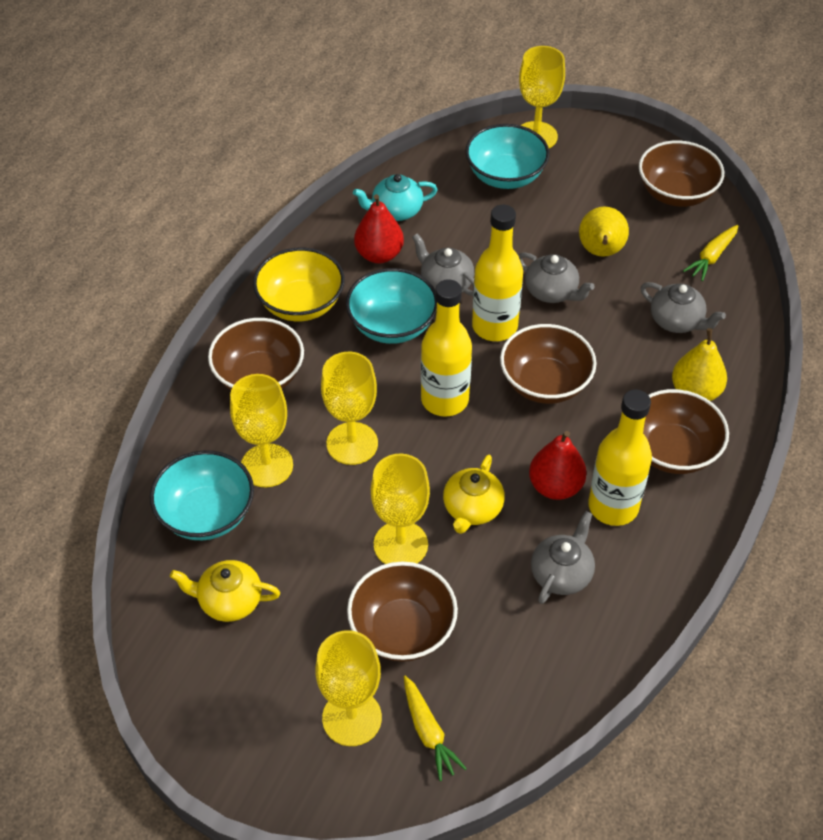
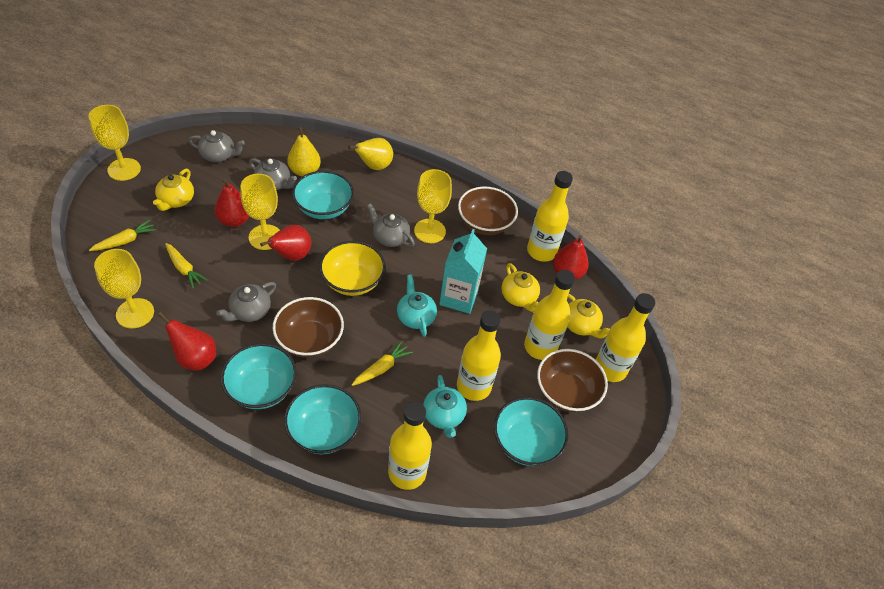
brown bowl: 5 -> 3
red pear: 2 -> 4
turquoise bowl: 3 -> 4
turquoise carton: 0 -> 1
turquoise teapot: 1 -> 2
yellow bottle: 3 -> 5
yellow carrot: 2 -> 3
yellow goblet: 5 -> 4
yellow teapot: 2 -> 3

